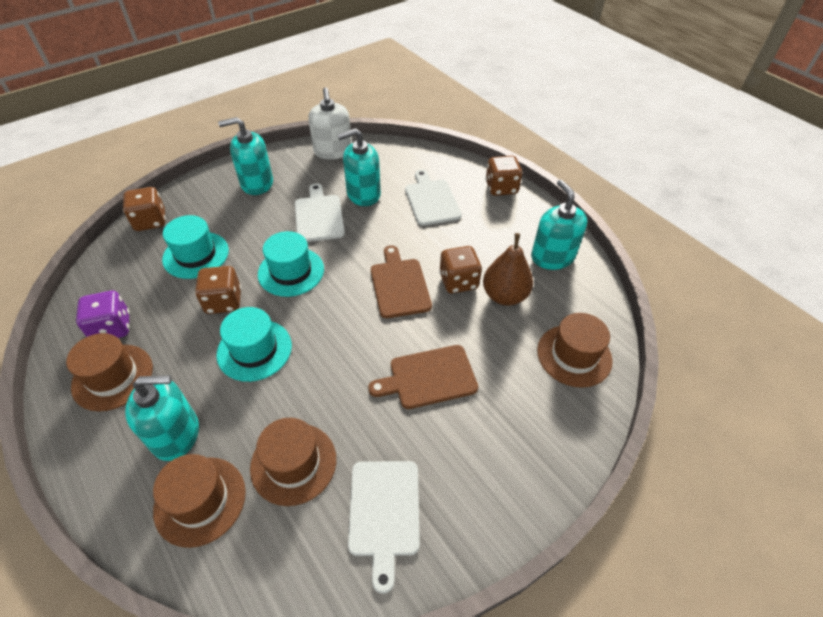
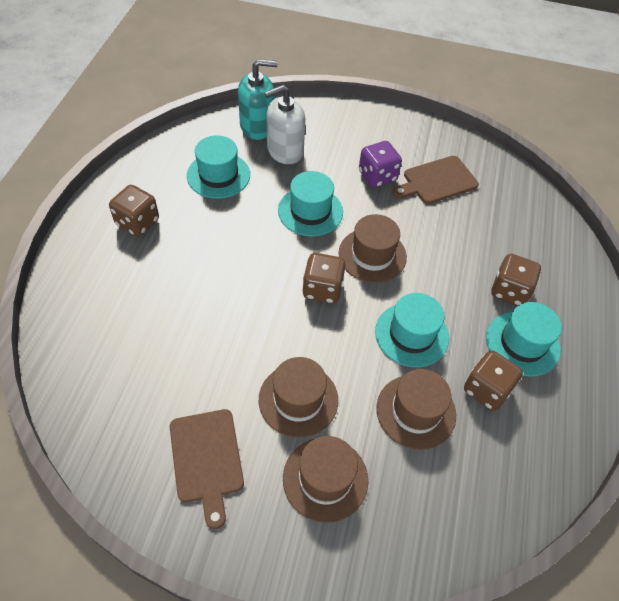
brown pear: 1 -> 0
turquoise hat: 3 -> 4
turquoise soap dispenser: 4 -> 1
white cutting board: 3 -> 0

